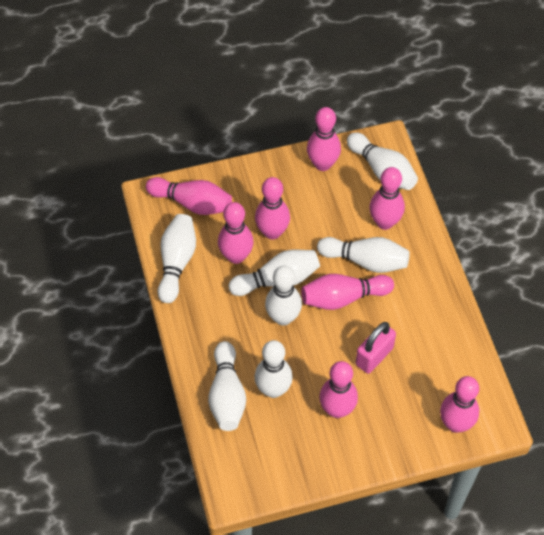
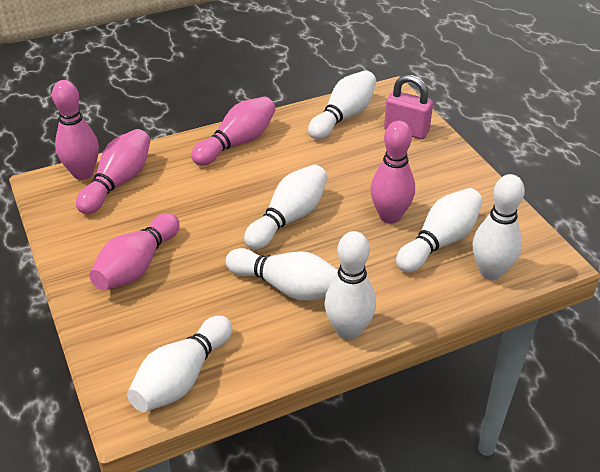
pink bowling pin: 8 -> 5

